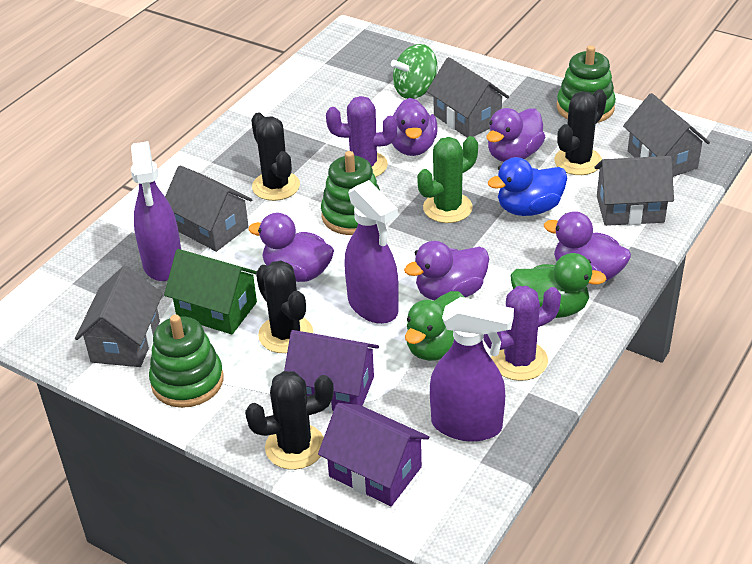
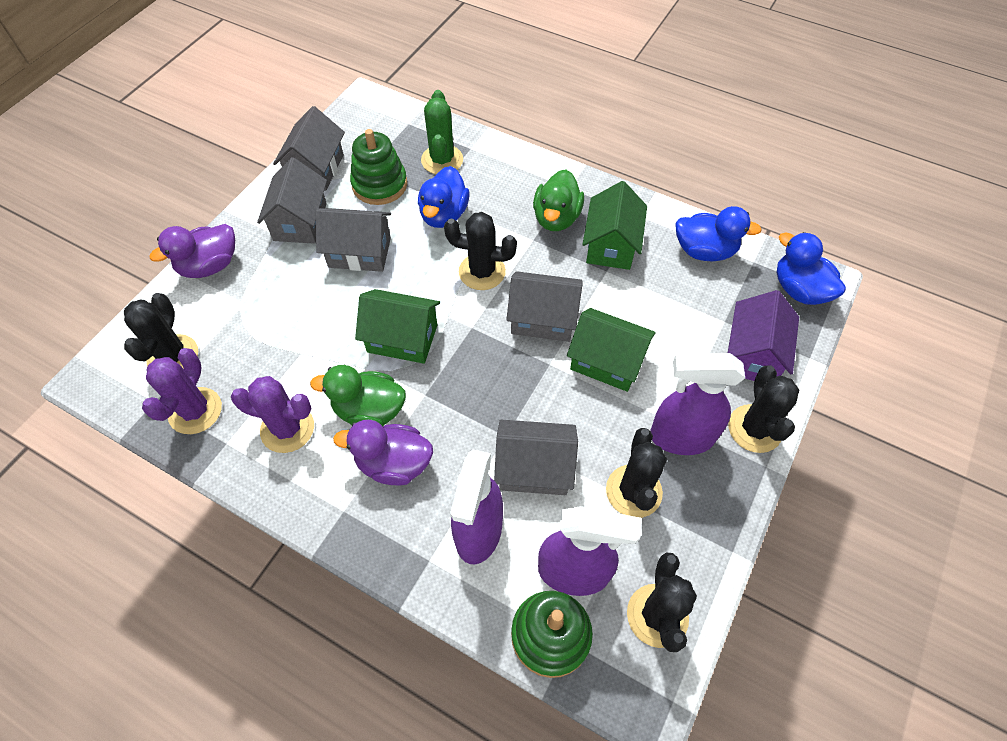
black cactus: 4 -> 5
blue duck: 1 -> 3
green house: 1 -> 3
green spinning top: 1 -> 0
green stacking toy: 3 -> 2
purple duck: 5 -> 2
purple house: 2 -> 1

